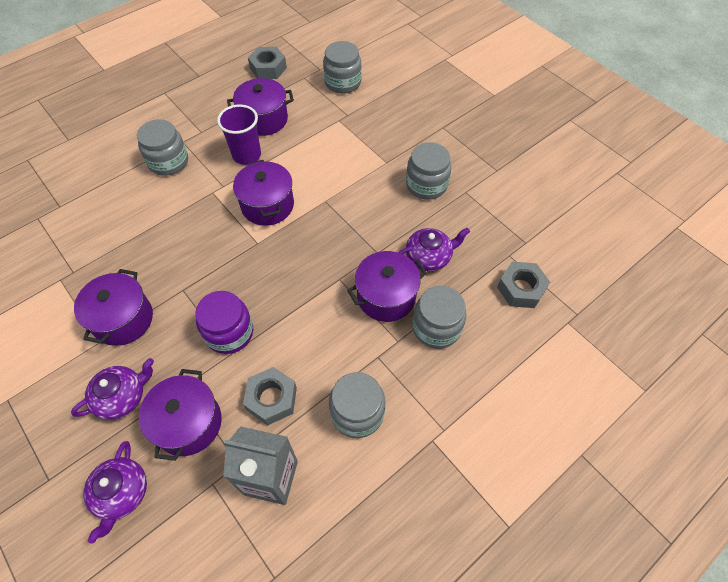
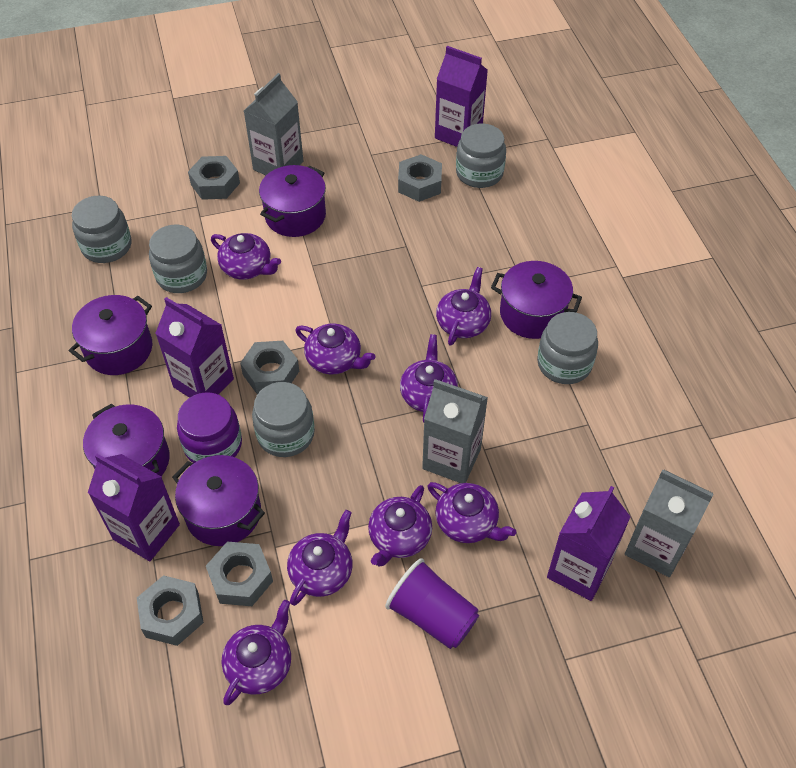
grey carton: 1 -> 3
grey nut: 3 -> 5
purple carton: 0 -> 4
purple teapot: 3 -> 8

